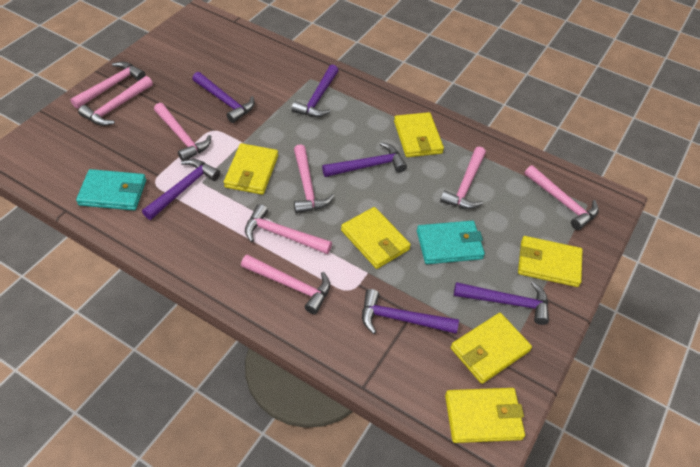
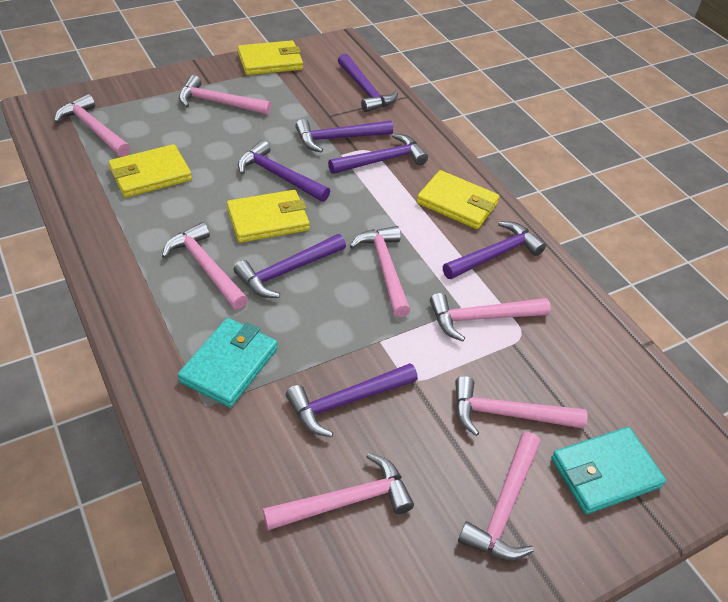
purple hammer: 6 -> 7
yellow wallet: 6 -> 4

